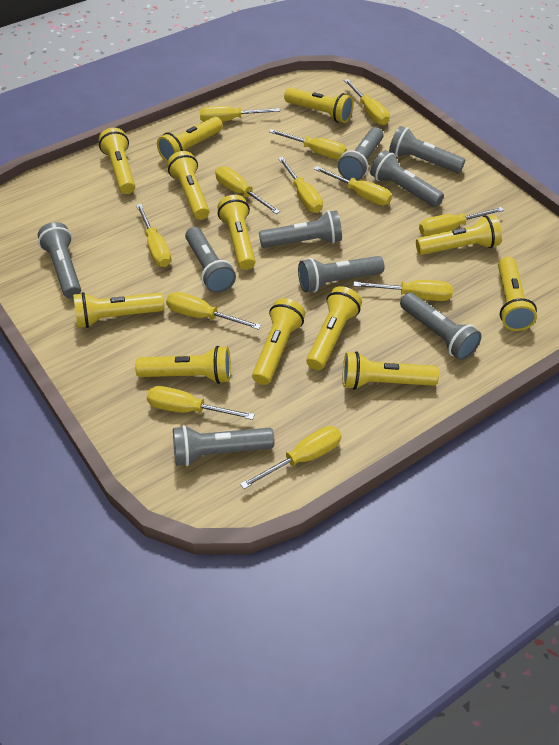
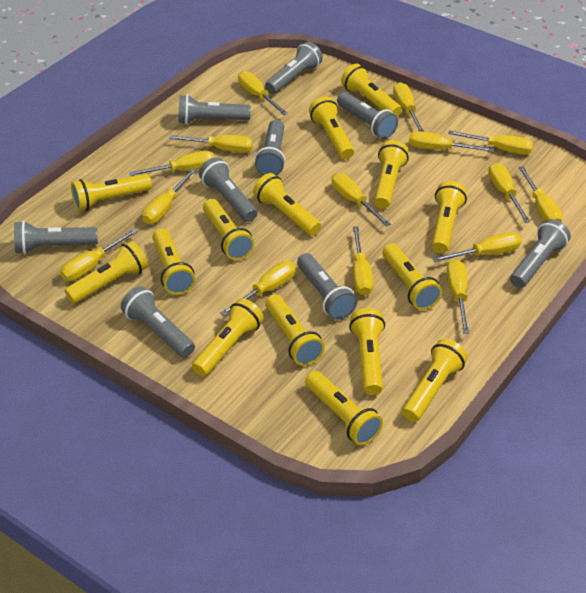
yellow flashlight: 12 -> 15
yellow screwdriver: 12 -> 15

